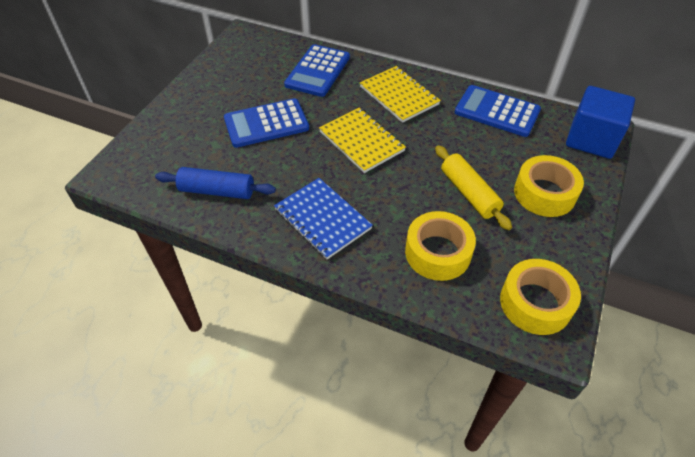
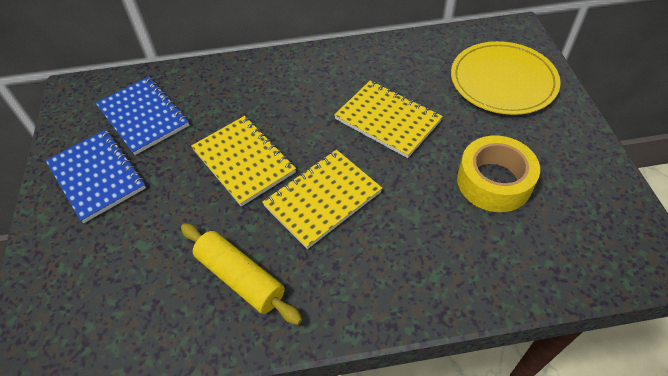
blue calculator: 3 -> 0
blue cube: 1 -> 0
blue notebook: 1 -> 2
blue rolling pin: 1 -> 0
yellow notebook: 2 -> 3
yellow plate: 0 -> 1
yellow tape: 3 -> 1

